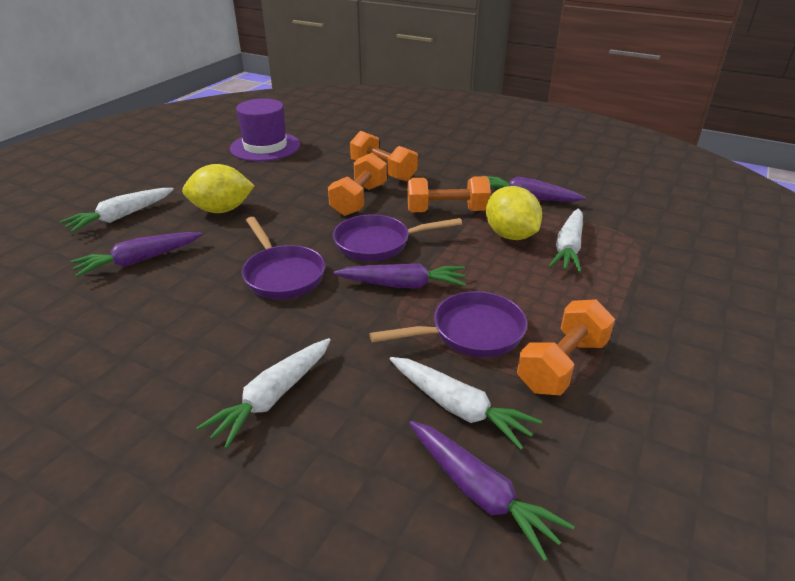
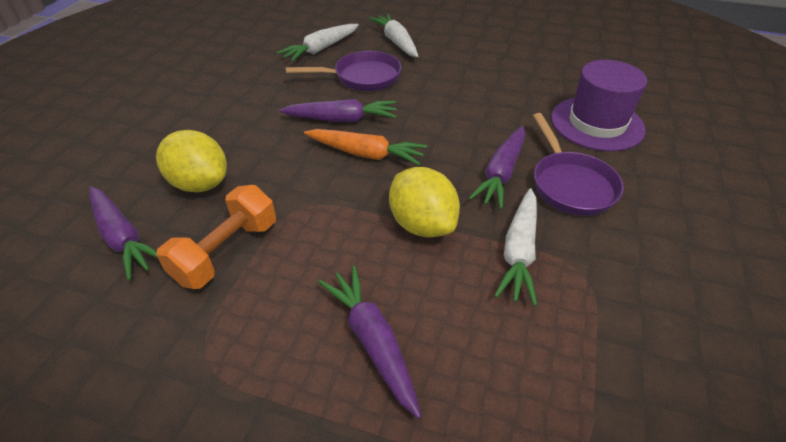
orange carrot: 0 -> 1
orange dumbbell: 4 -> 1
purple pan: 3 -> 2
white carrot: 4 -> 3

